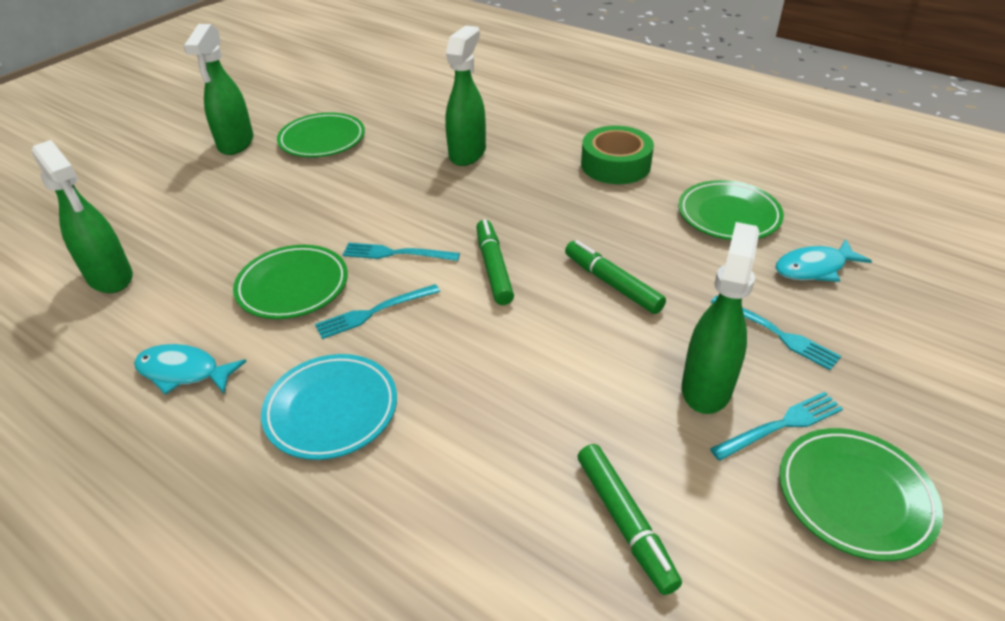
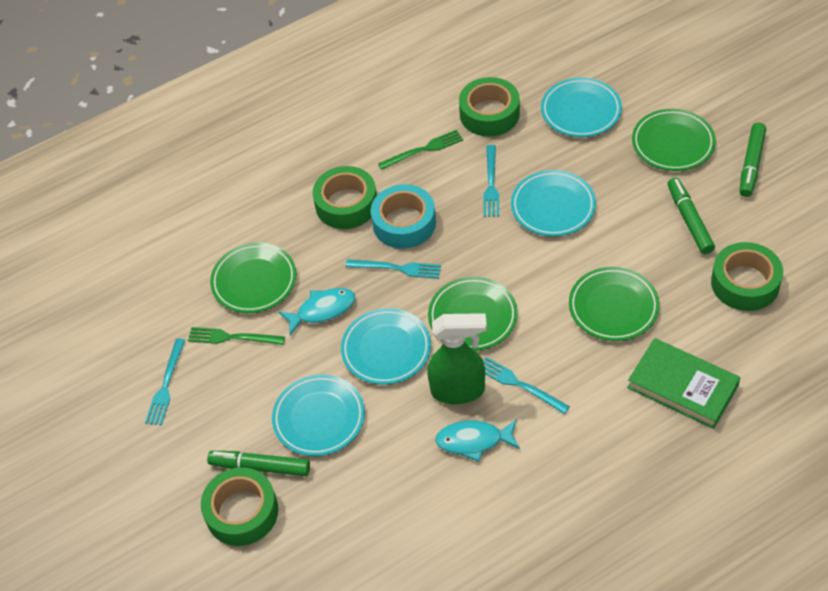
green book: 0 -> 1
green fork: 0 -> 2
green spray bottle: 4 -> 1
green tape: 1 -> 4
turquoise plate: 1 -> 4
turquoise tape: 0 -> 1

